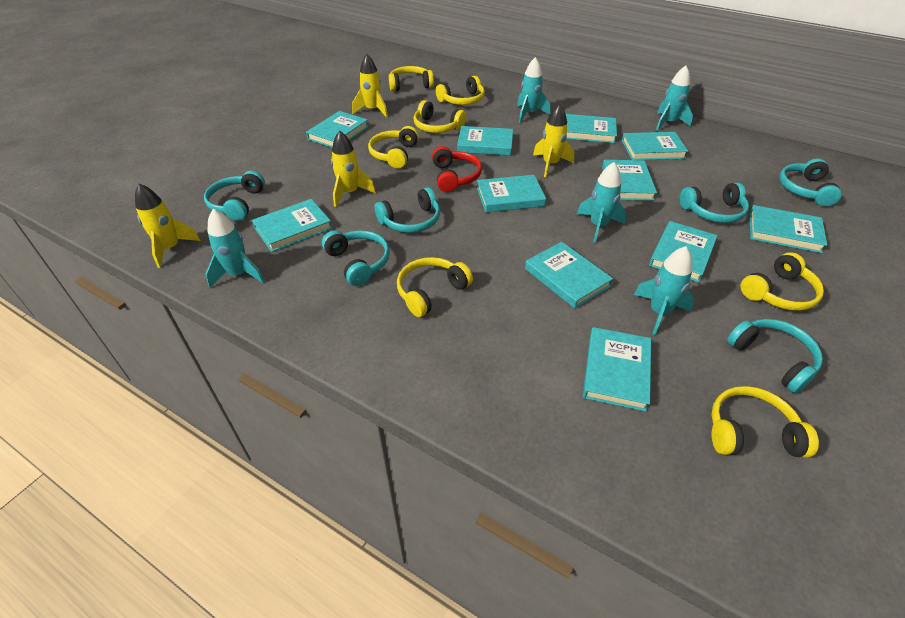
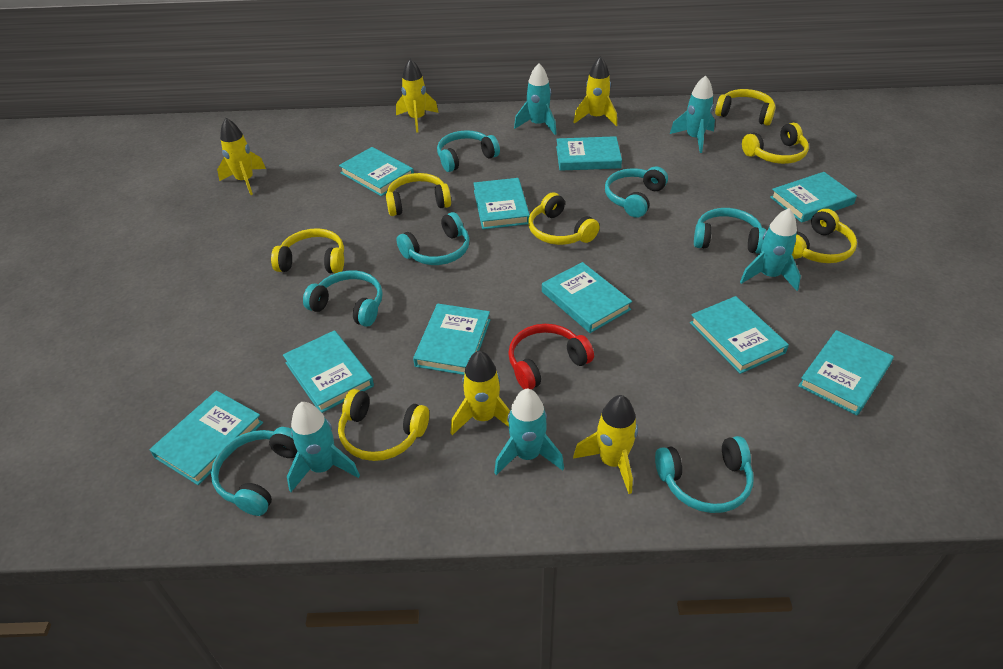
turquoise book: 11 -> 10
turquoise headphones: 6 -> 7
yellow rocket: 4 -> 5

